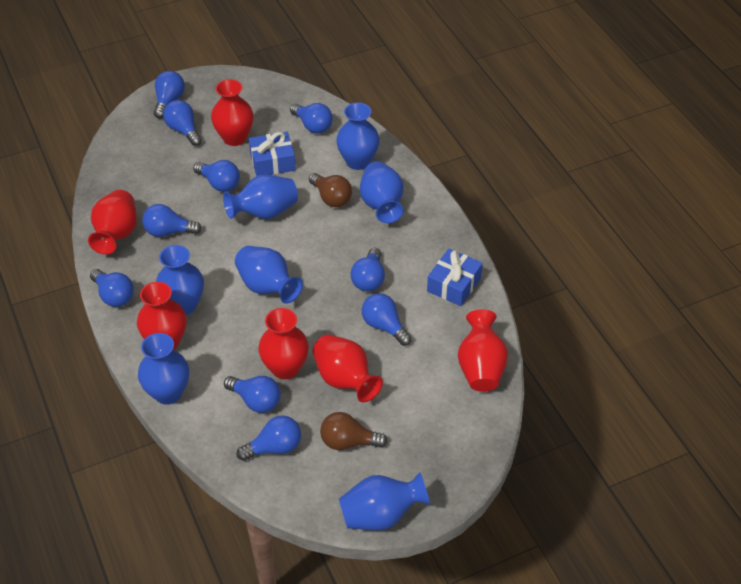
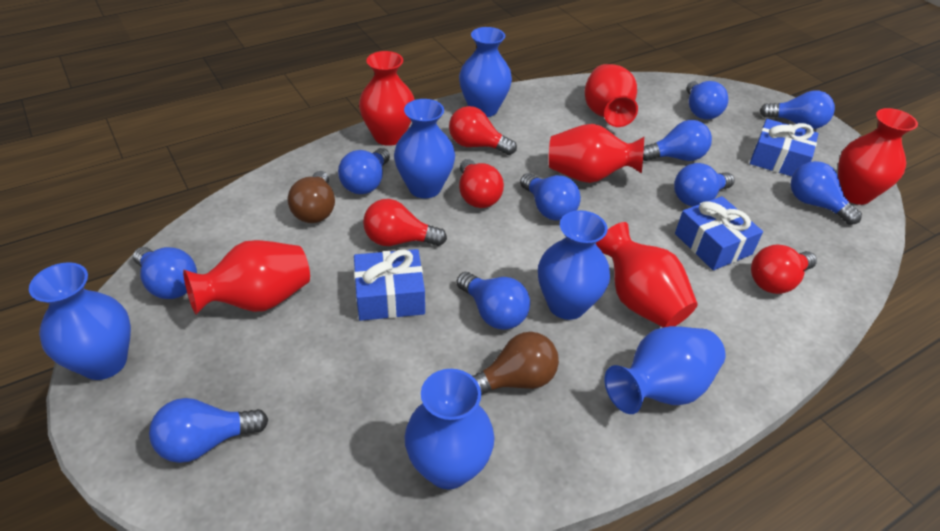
blue gift: 2 -> 3
blue vase: 7 -> 6
red light bulb: 0 -> 4

